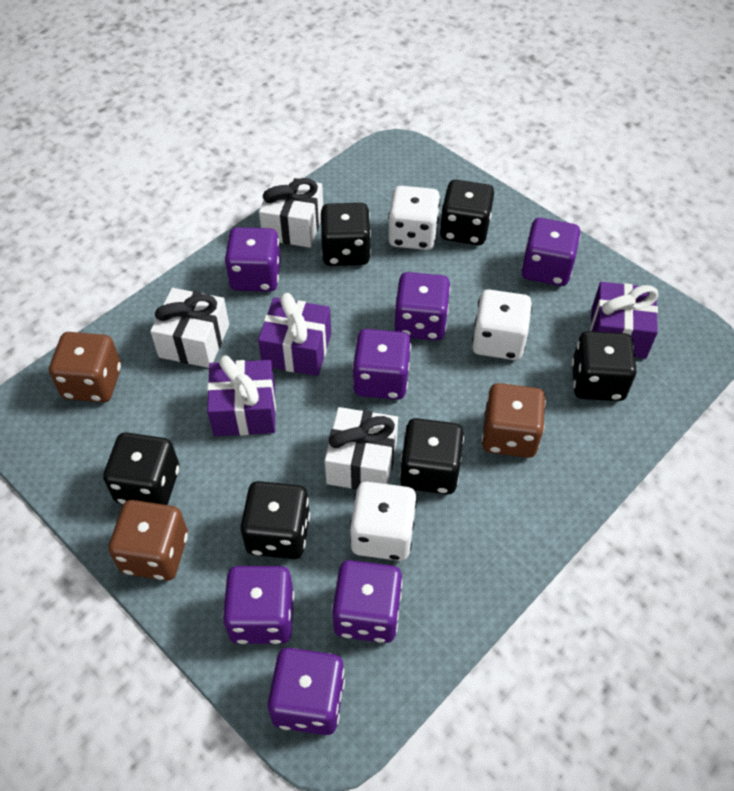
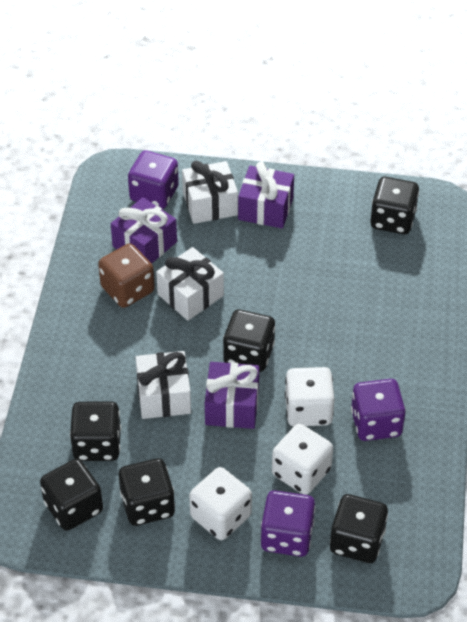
brown dice: 3 -> 1
purple dice: 7 -> 3

